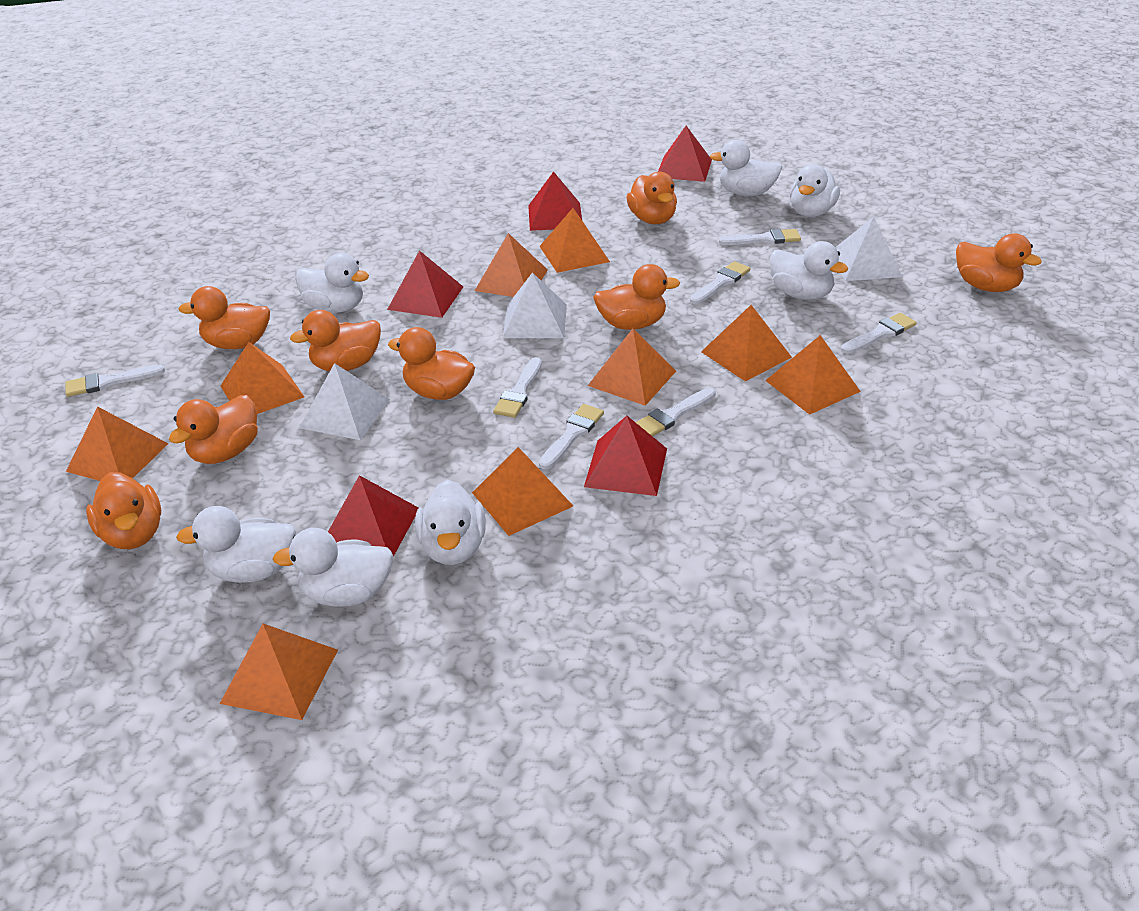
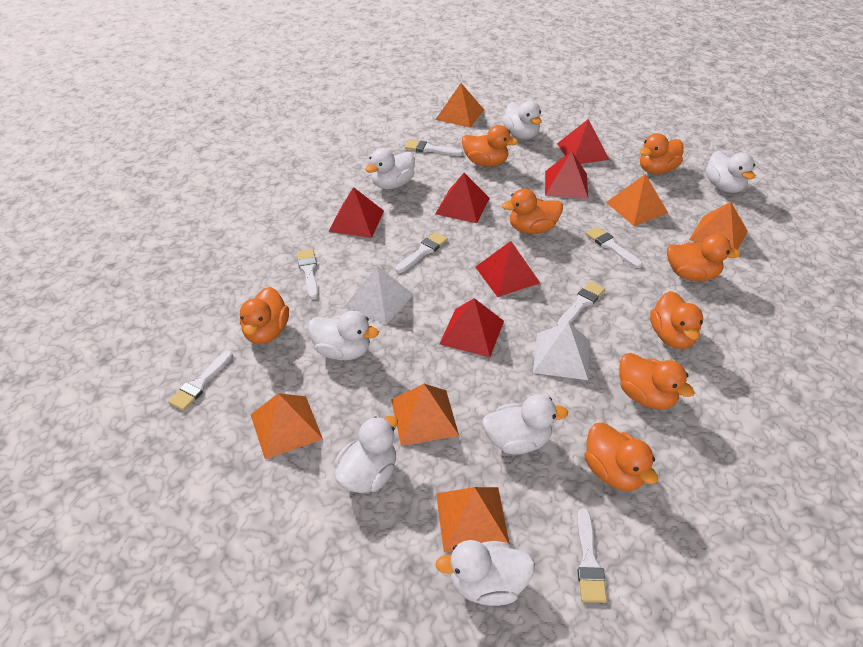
orange pyramid: 9 -> 6
red pyramid: 5 -> 6
white pyramid: 3 -> 2

